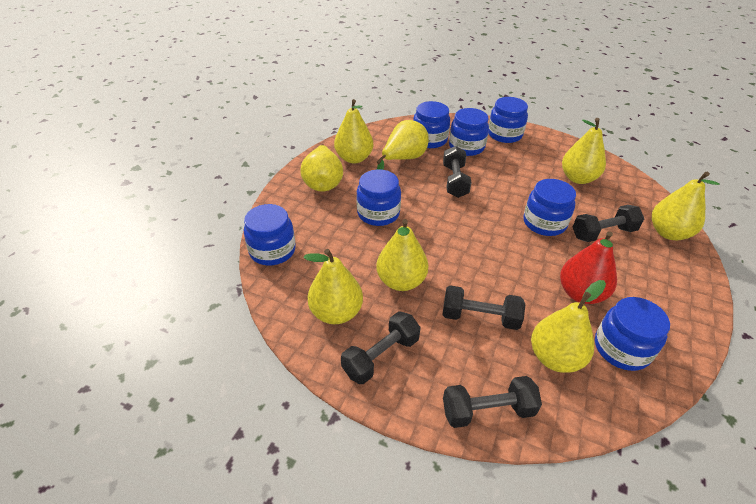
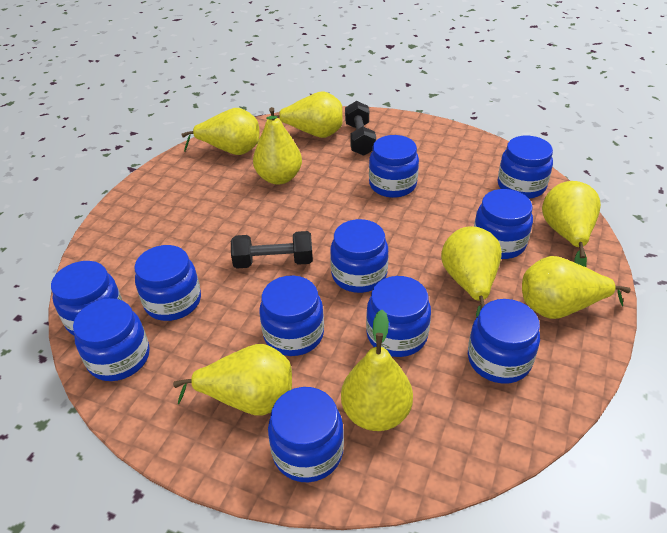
black dumbbell: 5 -> 2
blue jar: 7 -> 11
red pear: 1 -> 0

